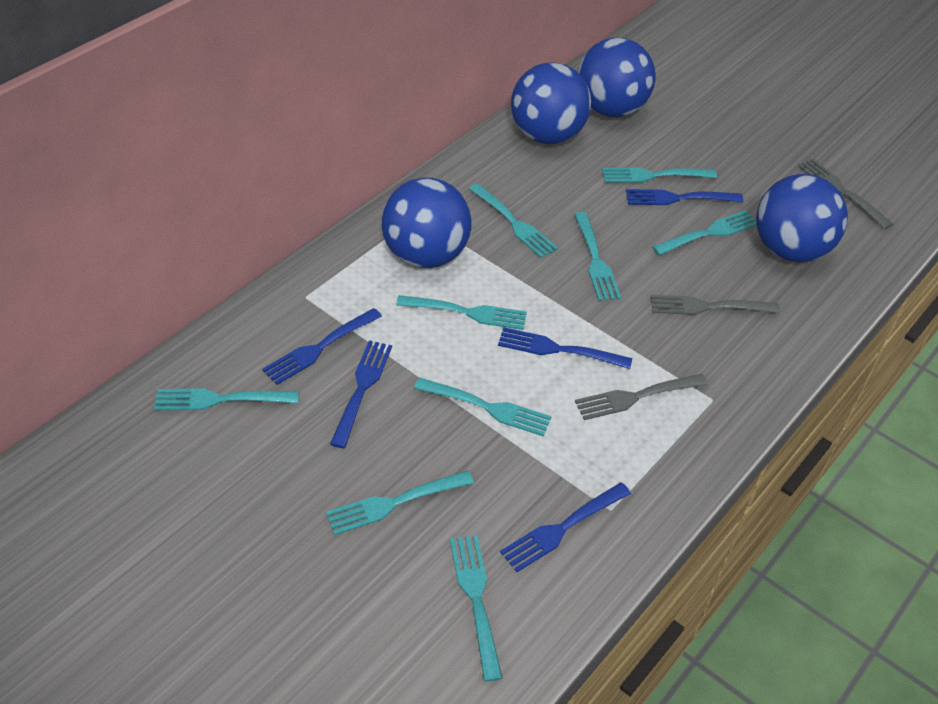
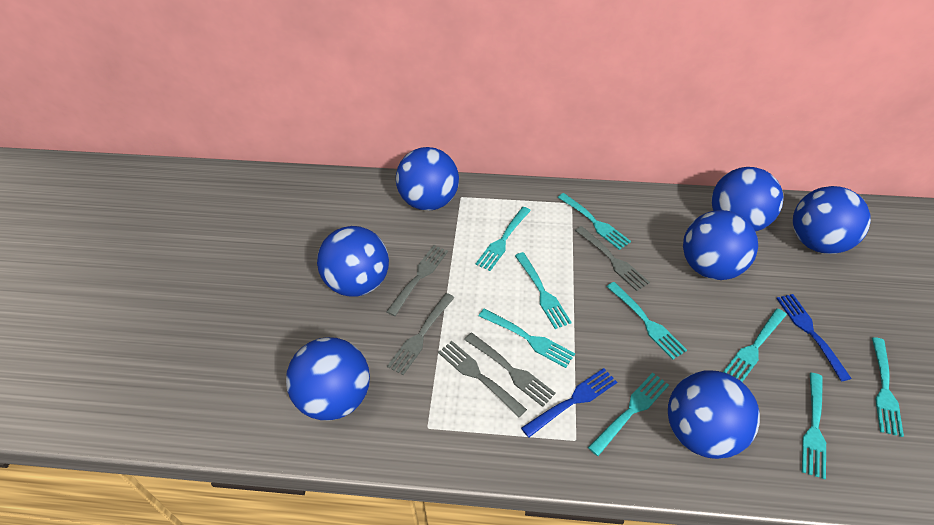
blue ball: 4 -> 7
blue fork: 5 -> 2
grey fork: 3 -> 5

